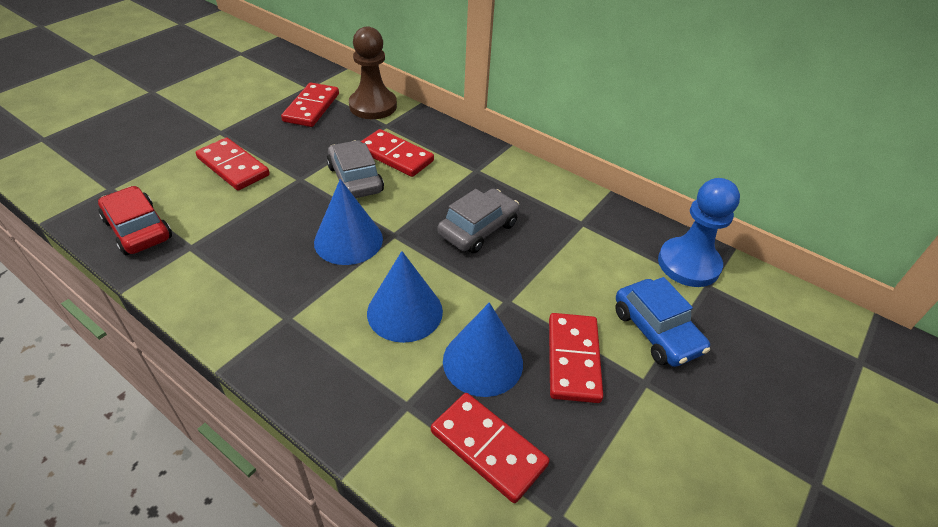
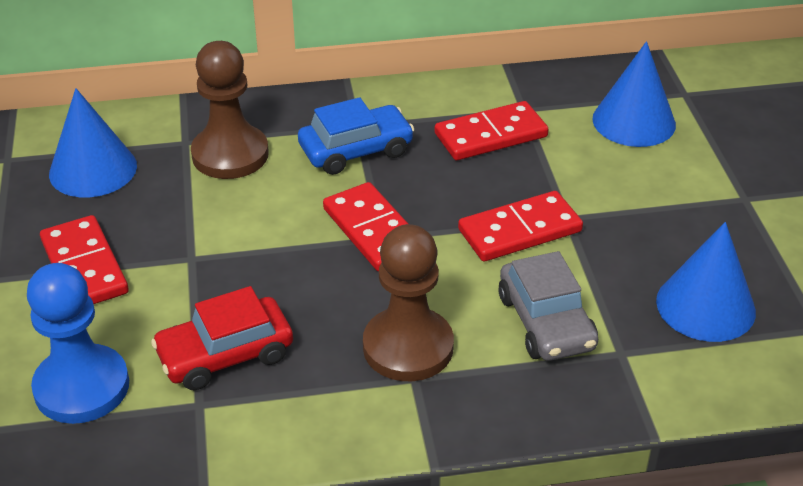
brown pawn: 1 -> 2
grey car: 2 -> 1
red domino: 5 -> 4

